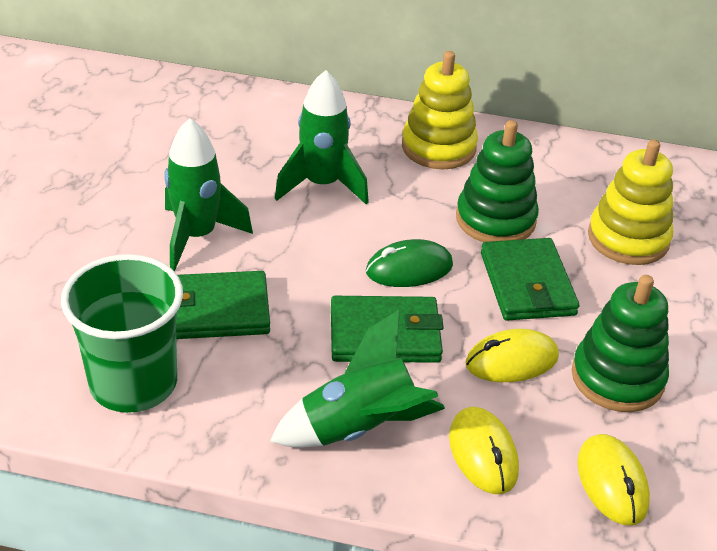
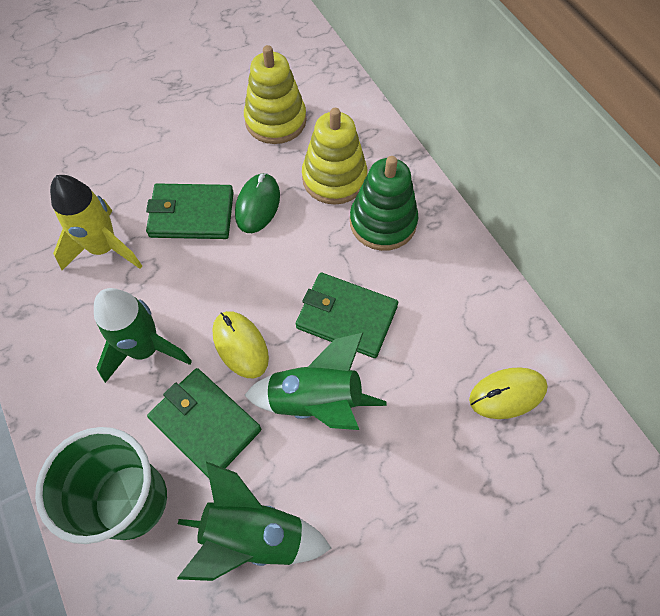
green stacking toy: 2 -> 1
yellow mouse: 3 -> 2
yellow rocket: 0 -> 1

